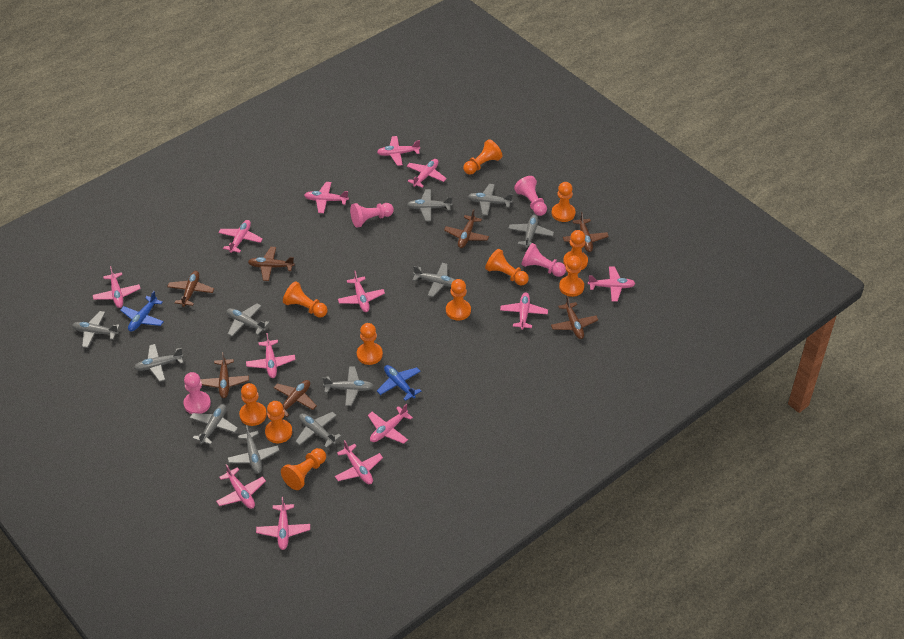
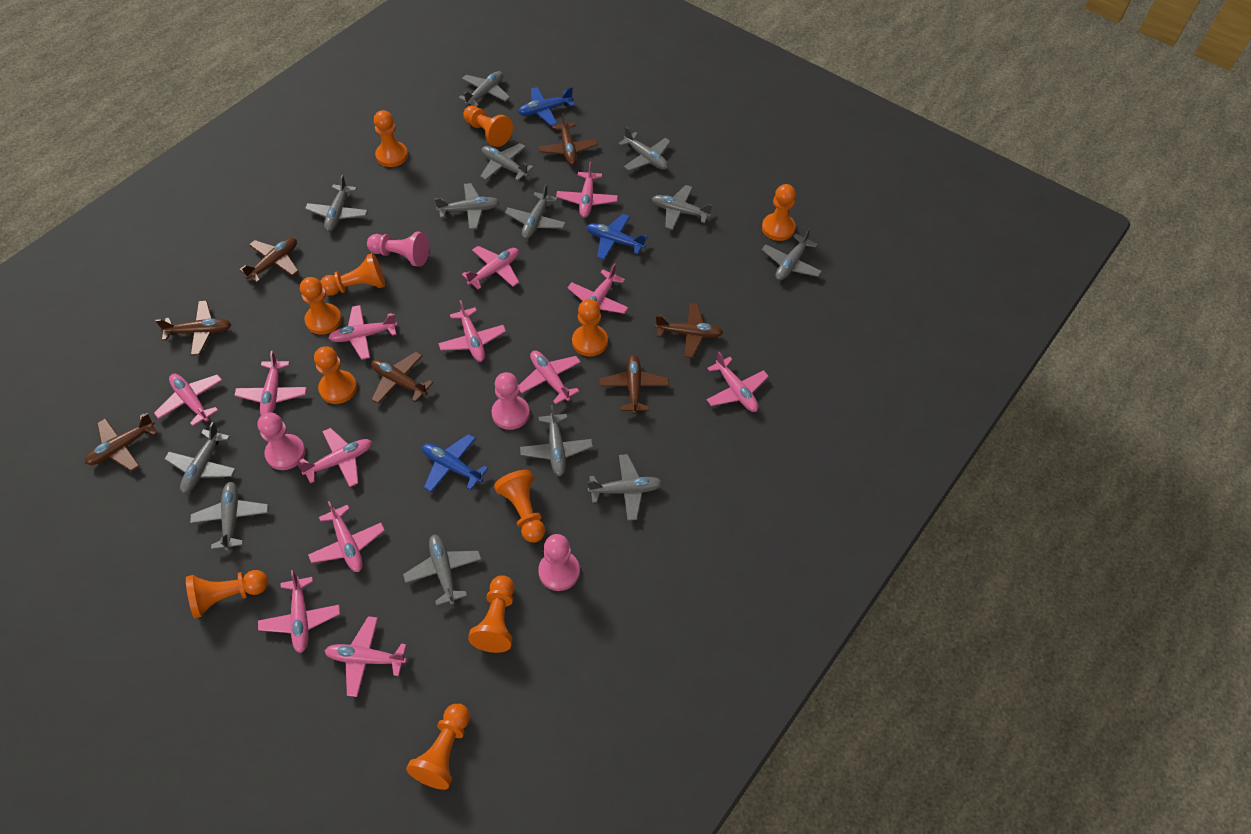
blue plane: 2 -> 3
grey plane: 11 -> 13

